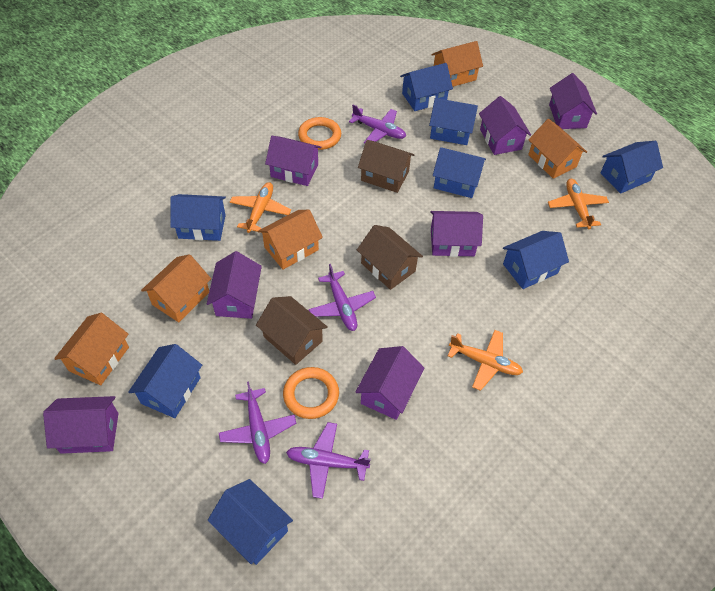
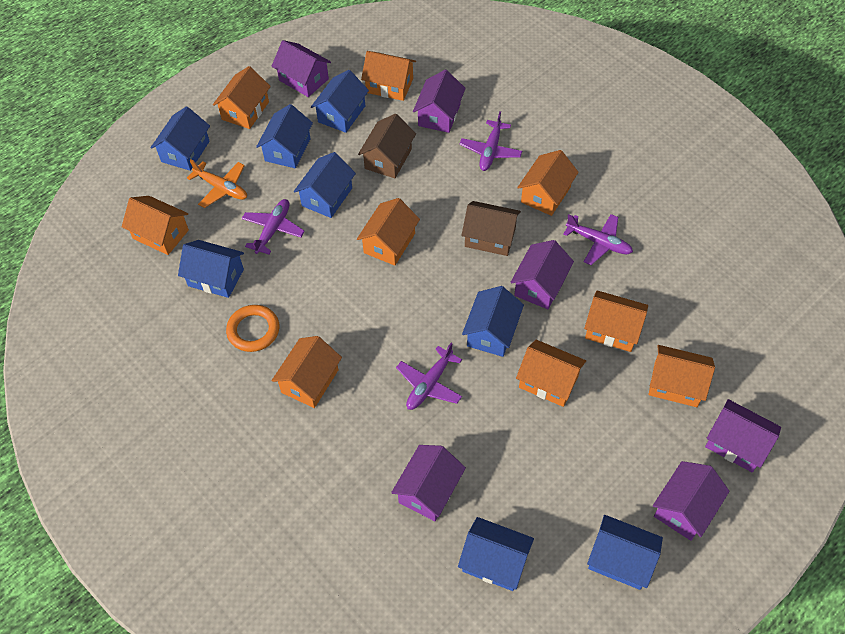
brown house: 3 -> 2
orange house: 5 -> 9
orange plane: 3 -> 1
orange ring: 2 -> 1
purple house: 7 -> 6

